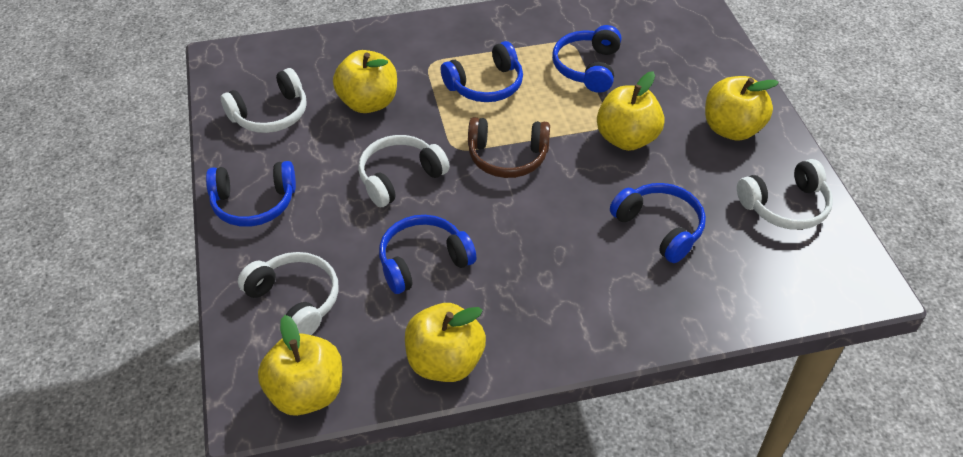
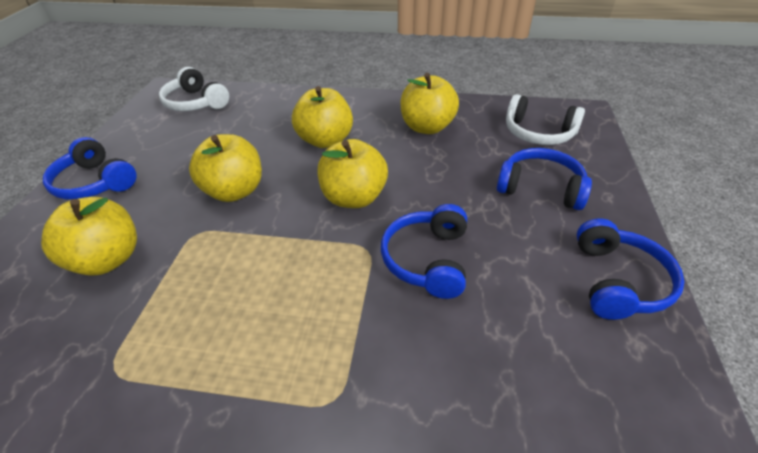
blue headphones: 5 -> 4
brown headphones: 1 -> 0
white headphones: 4 -> 2

